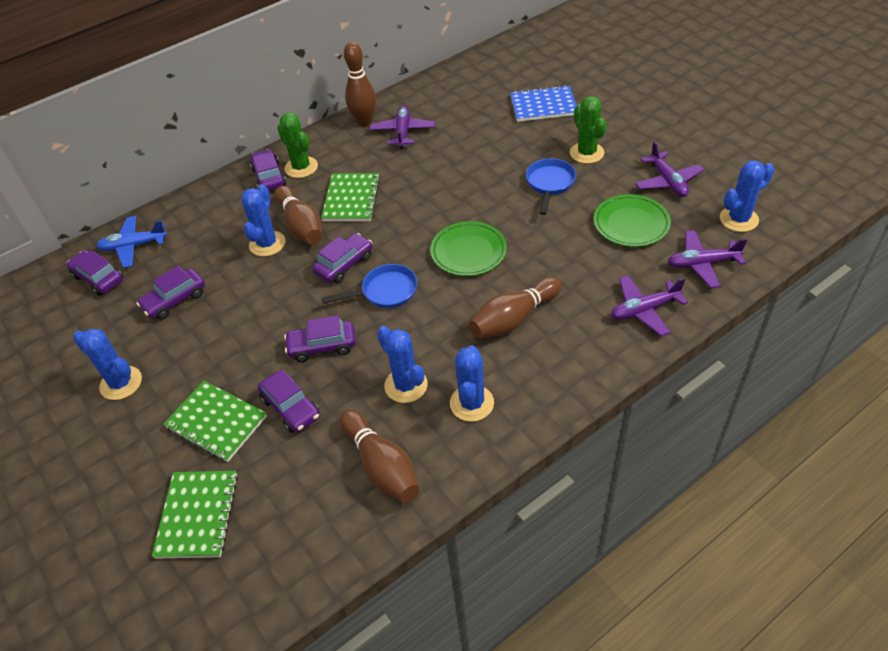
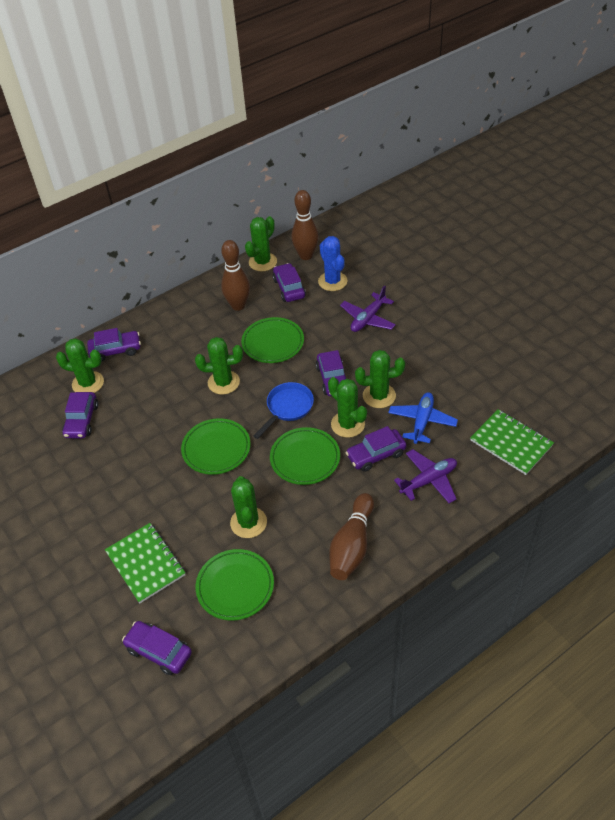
blue cactus: 5 -> 1
blue notebook: 1 -> 0
blue pan: 2 -> 1
brown bowling pin: 4 -> 3
green cactus: 2 -> 6
green notebook: 3 -> 2
green plate: 2 -> 4
purple plane: 4 -> 2

